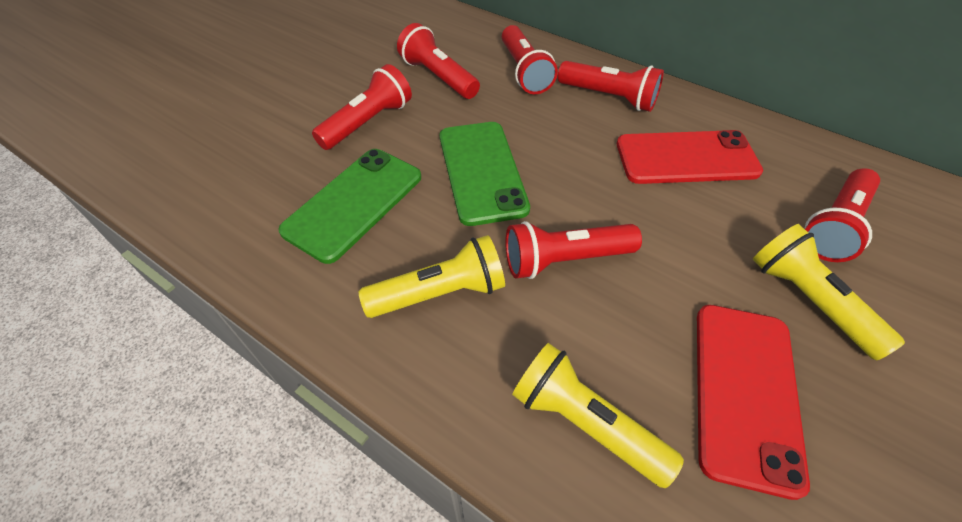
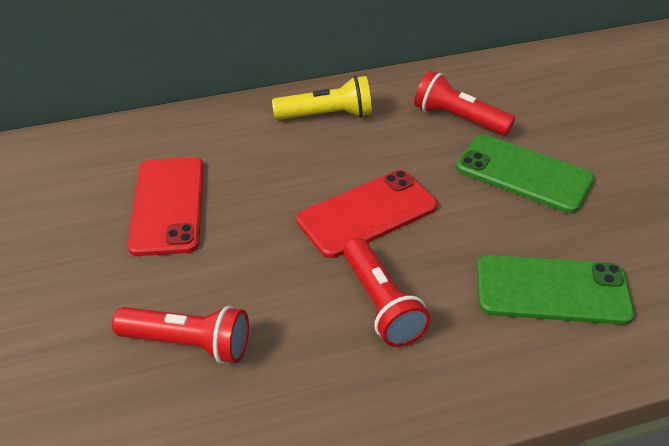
red flashlight: 6 -> 3
yellow flashlight: 3 -> 1

